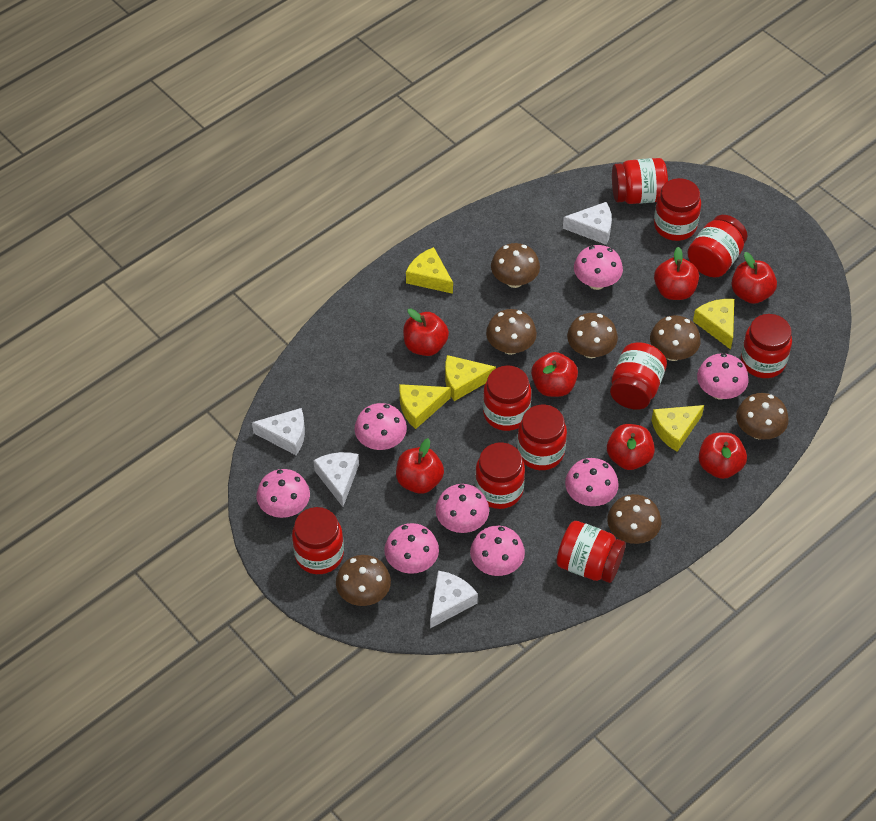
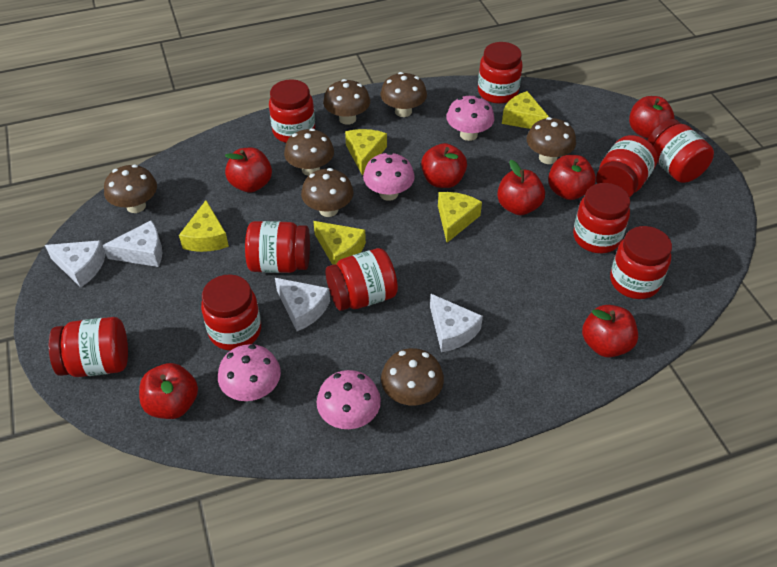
pink mushroom: 8 -> 4

